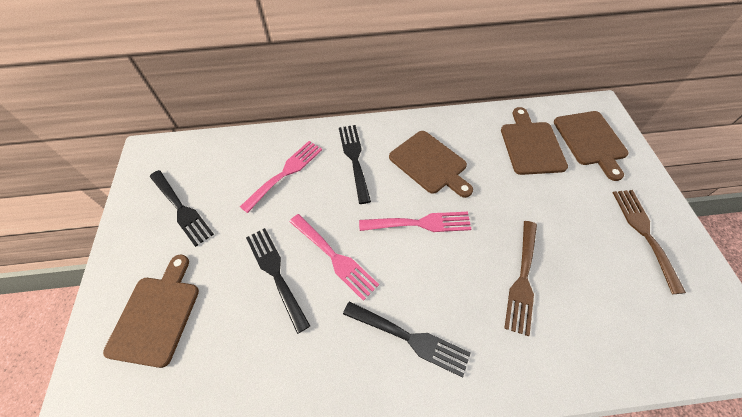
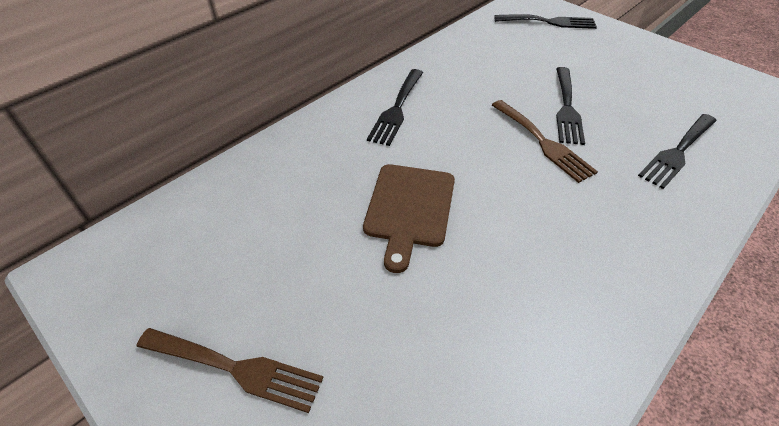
brown cutting board: 4 -> 1
pink fork: 3 -> 0

